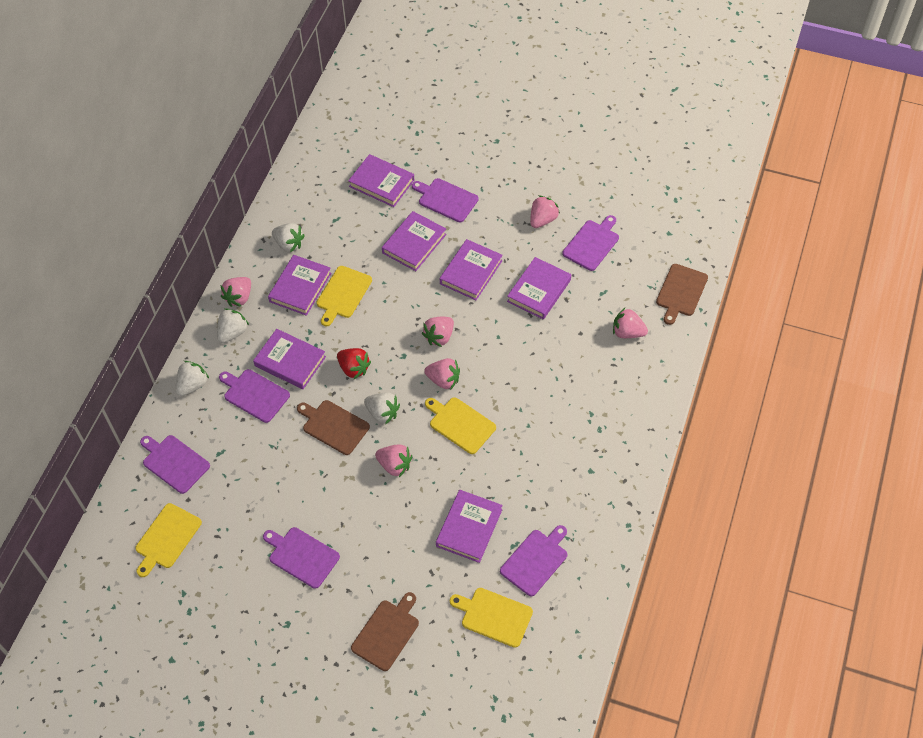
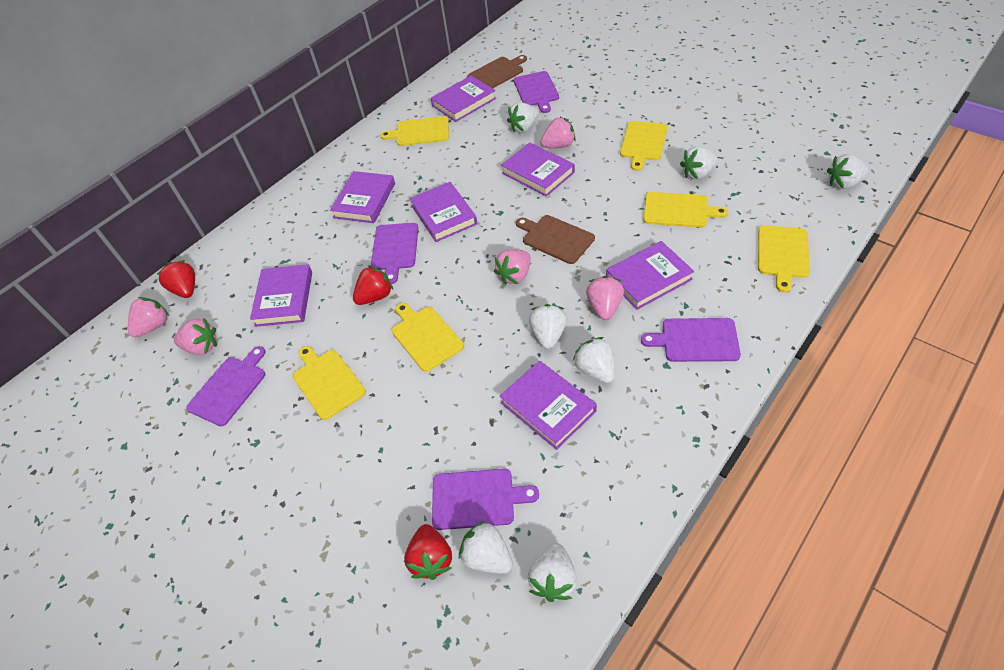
brown cutting board: 3 -> 2
pink strawberry: 6 -> 5
purple cutting board: 6 -> 5
red strawberry: 1 -> 3
white strawberry: 4 -> 7
yellow cutting board: 4 -> 6

